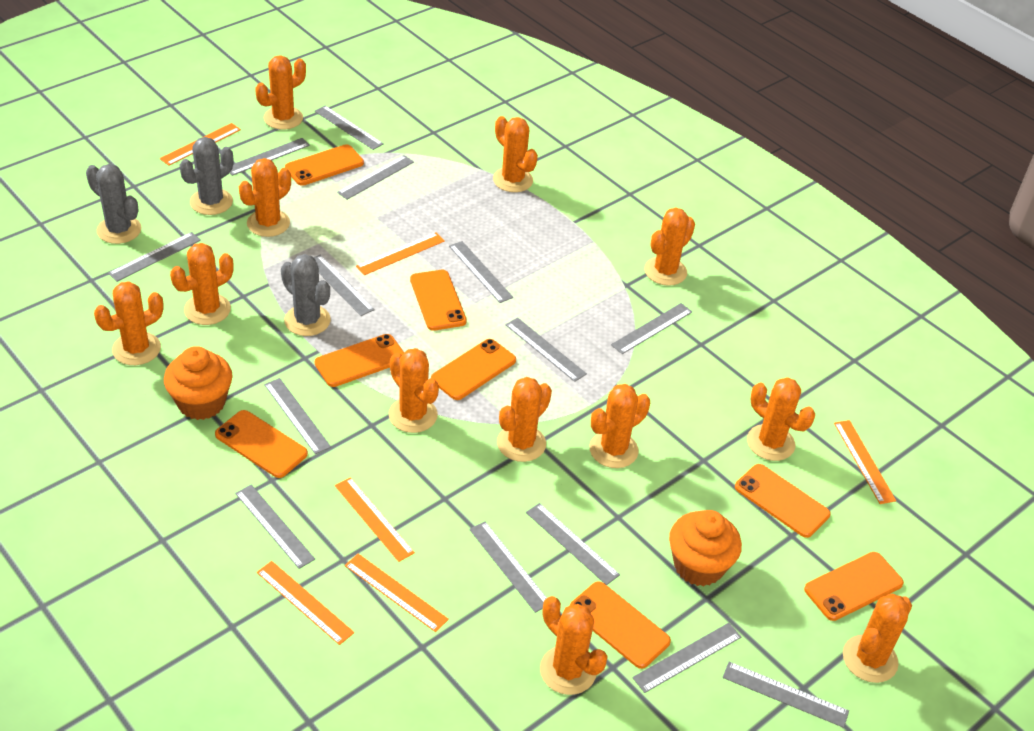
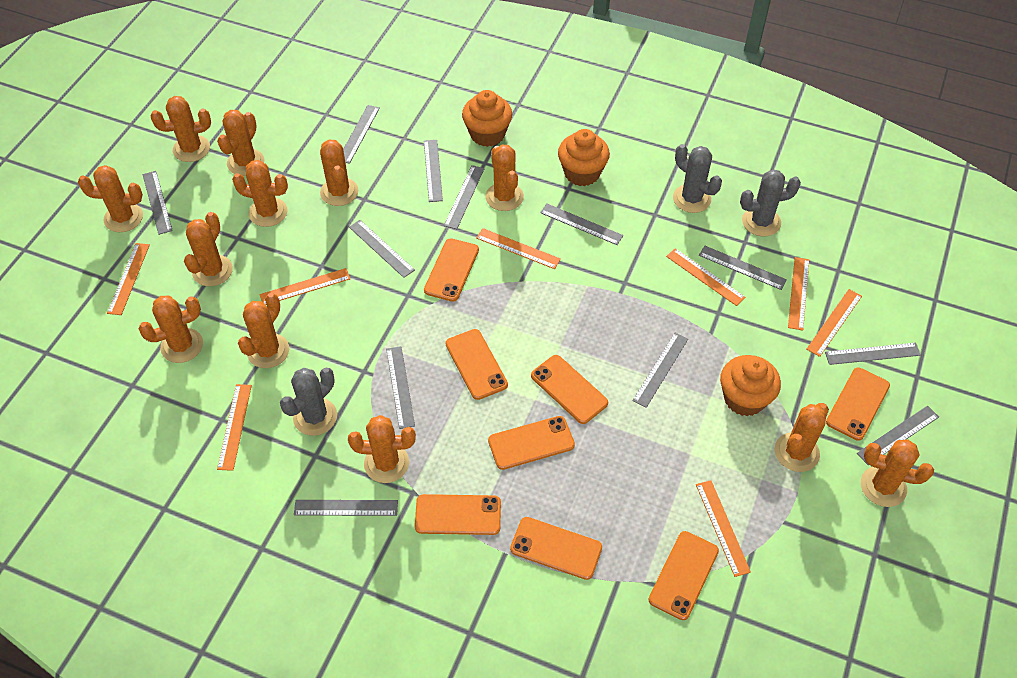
grey ruler: 14 -> 12
orange cupcake: 2 -> 3
orange ruler: 6 -> 8

